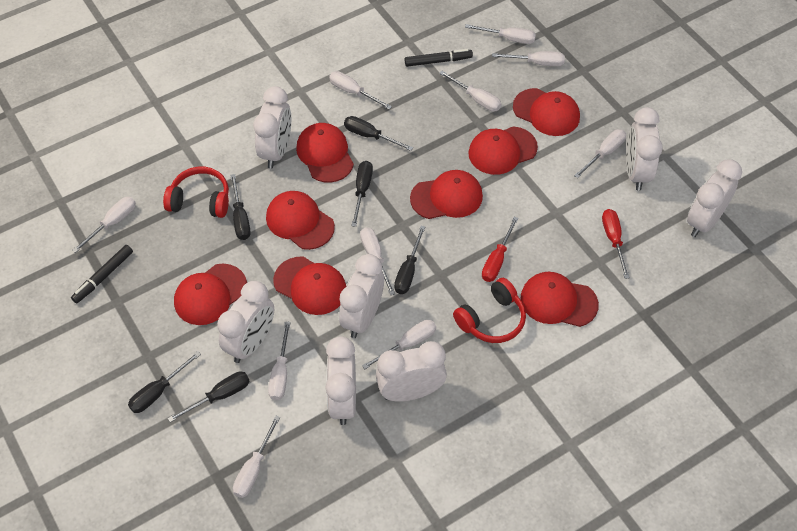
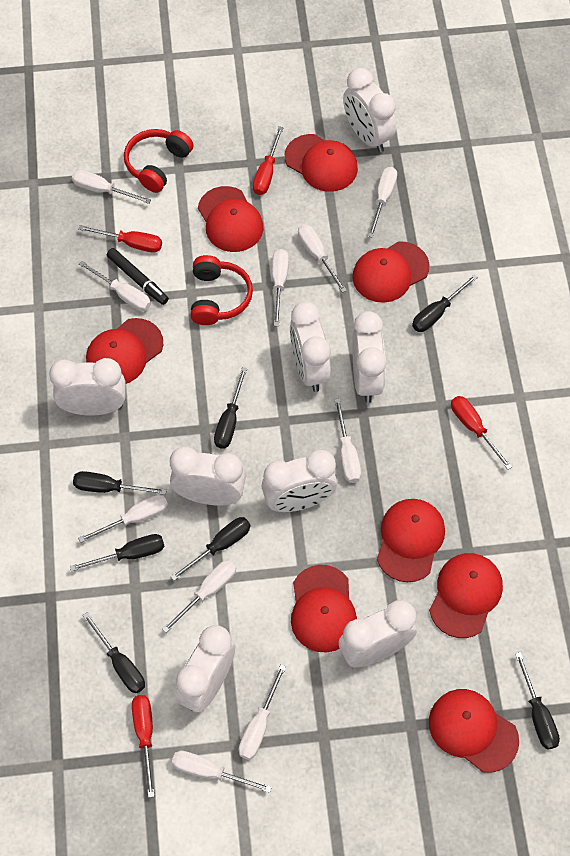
black marker: 2 -> 1
black screwdriver: 6 -> 7
red screwdriver: 2 -> 4
white clock: 7 -> 8

